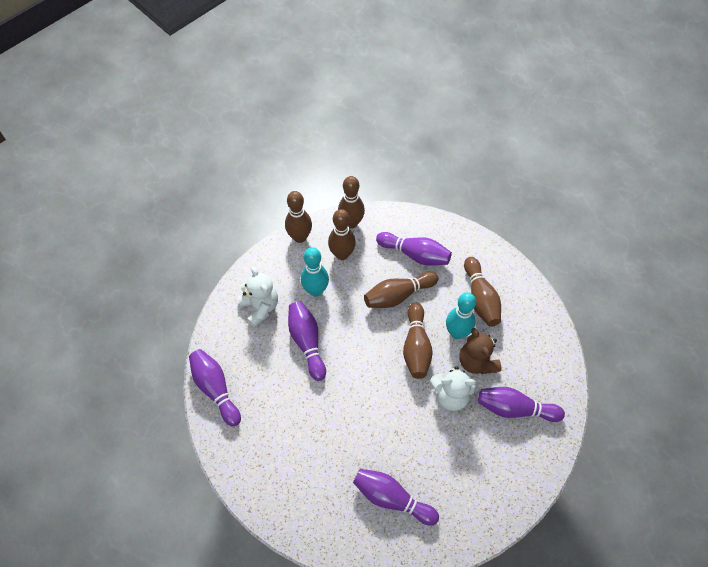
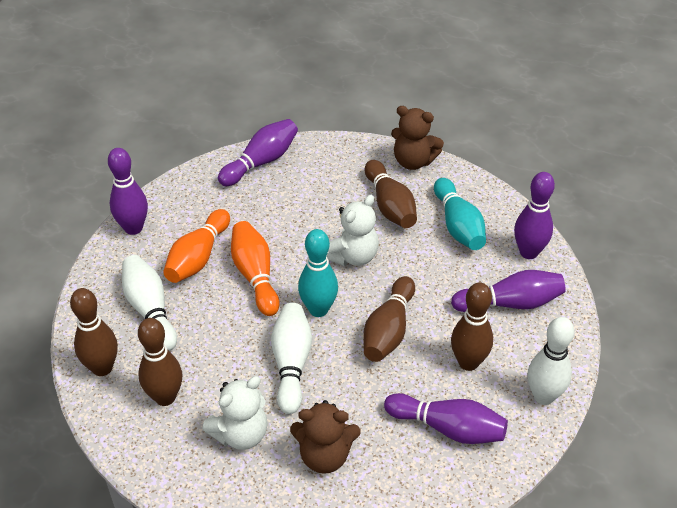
brown bowling pin: 6 -> 5
brown teddy bear: 1 -> 2
orange bowling pin: 0 -> 2
white bowling pin: 0 -> 3

